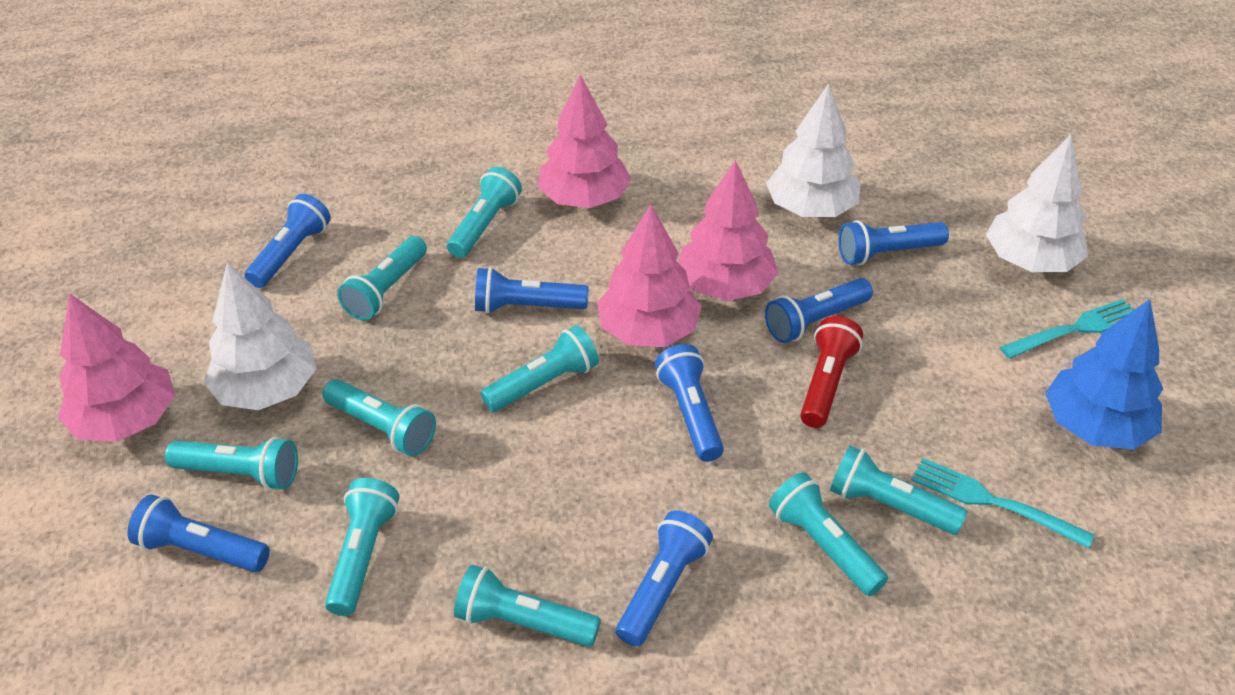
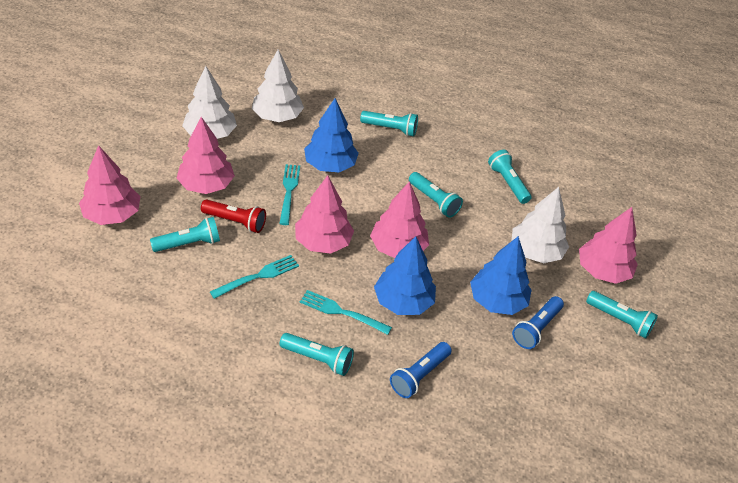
blue flashlight: 7 -> 2
blue tree: 1 -> 3
pink tree: 4 -> 5
turquoise flashlight: 9 -> 6
turquoise fork: 2 -> 3

